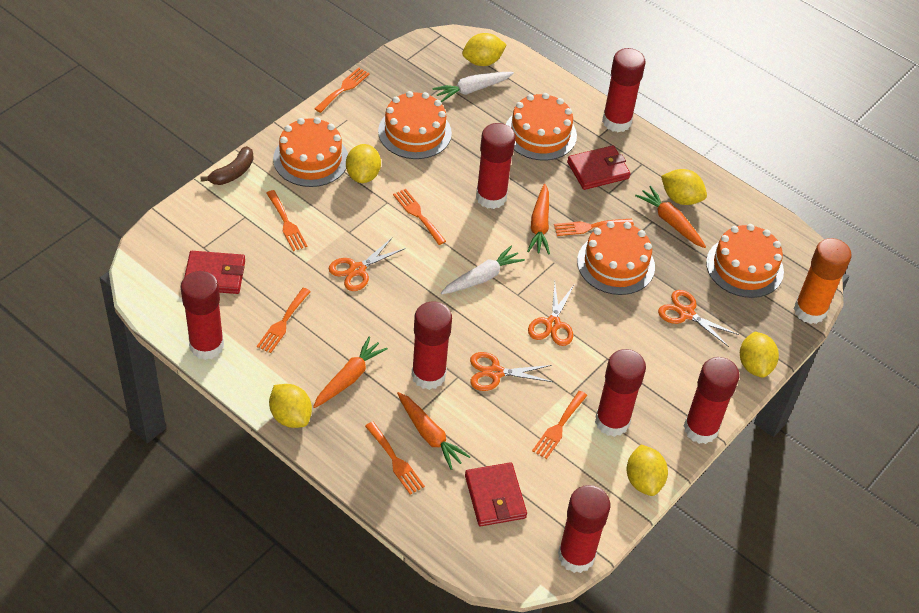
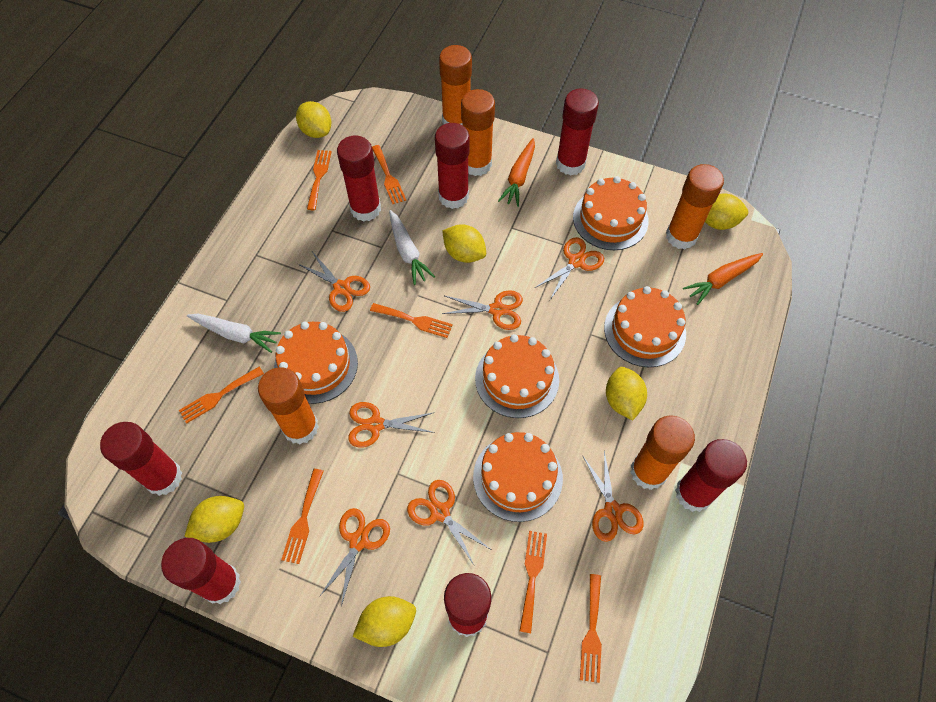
brown banana: 1 -> 0
orange carrot: 4 -> 2
orange glue stick: 1 -> 5
orange scissors: 4 -> 7
red wallet: 3 -> 0

